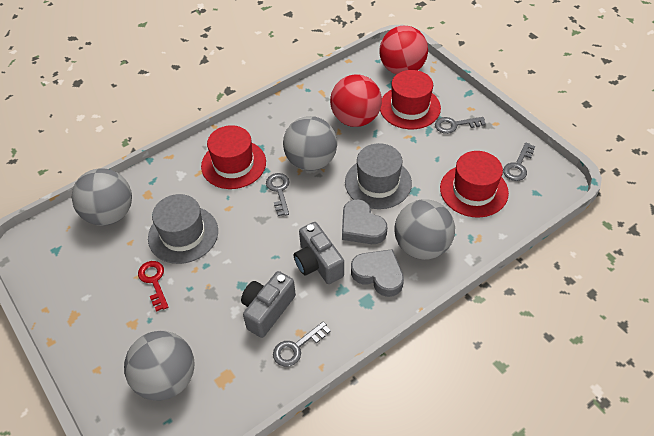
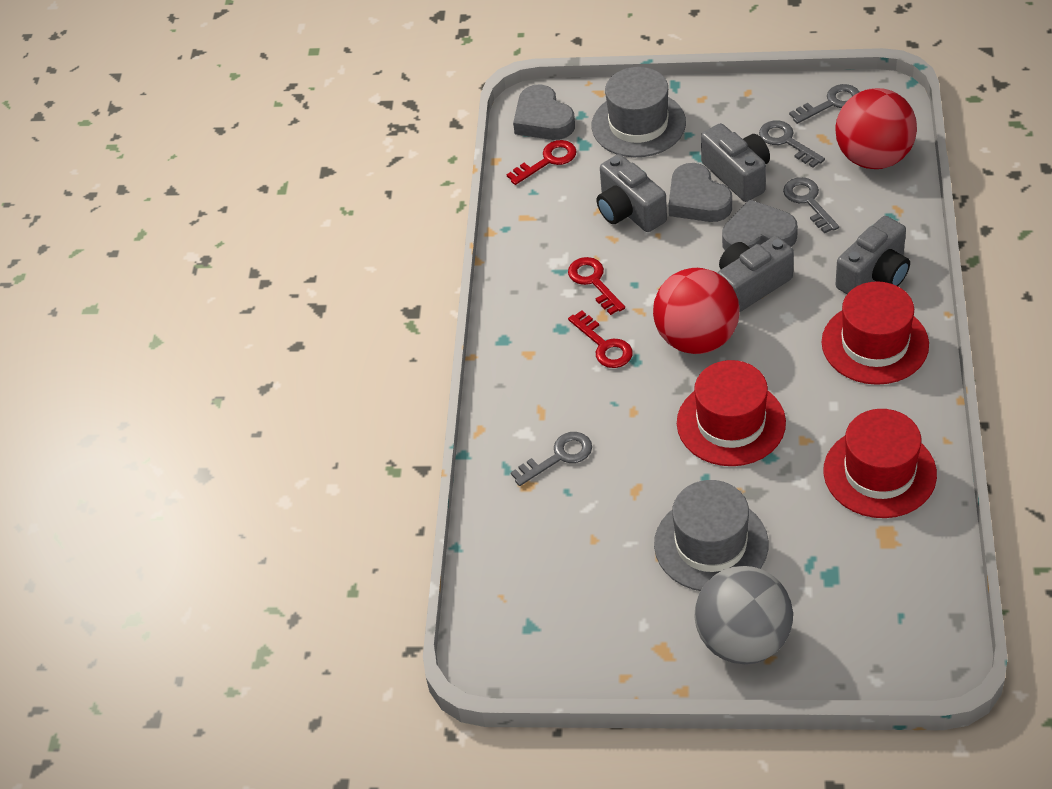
grey ball: 4 -> 1
grey camera: 2 -> 4
grey heart: 2 -> 3
red key: 1 -> 3

